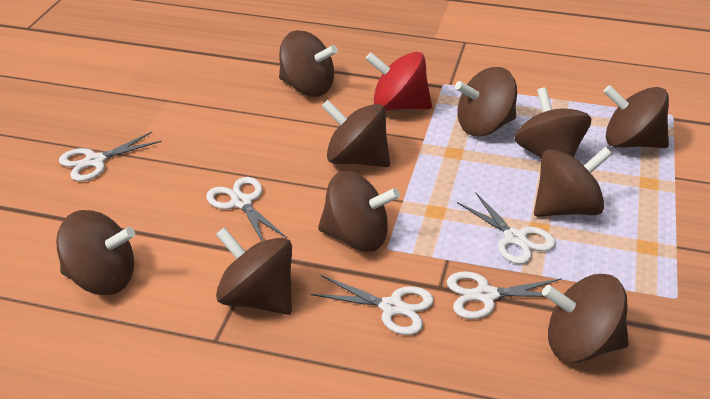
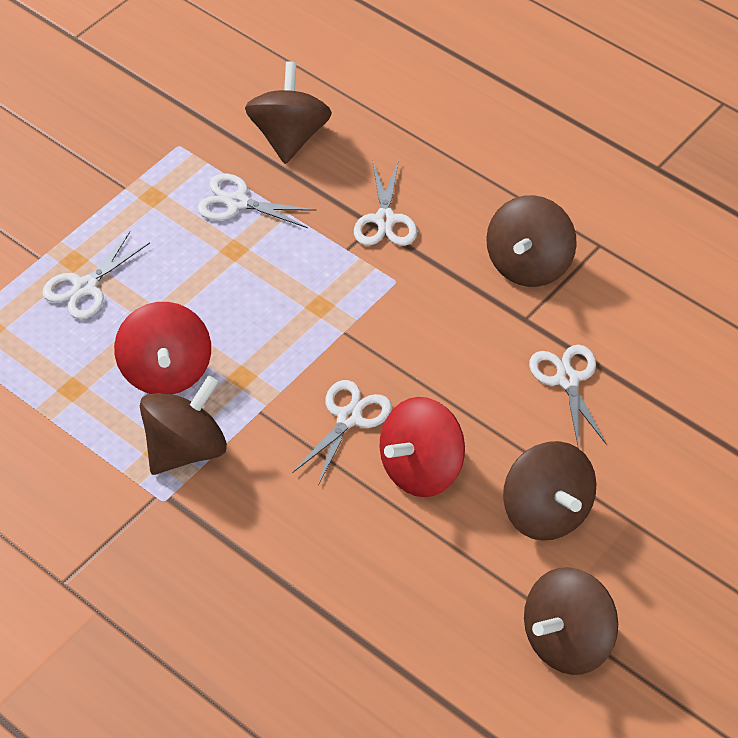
brown spinning top: 10 -> 5
red spinning top: 1 -> 2

